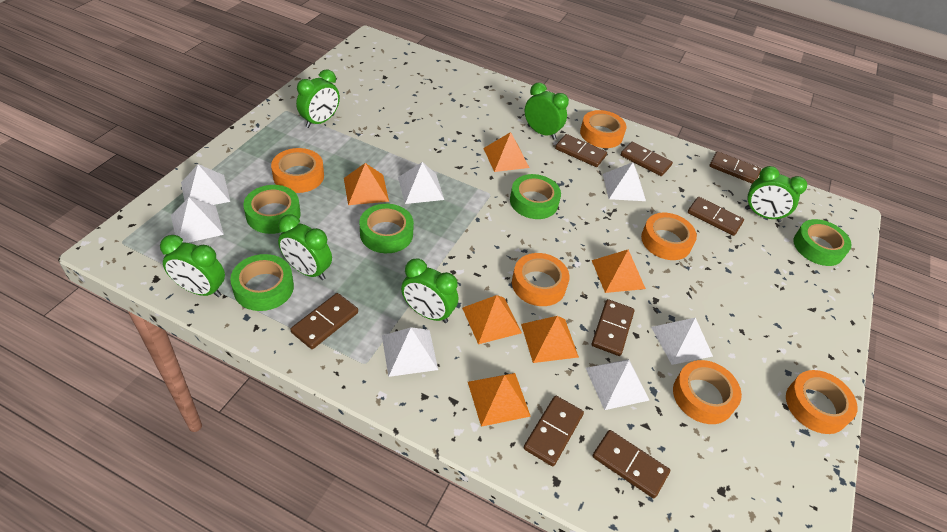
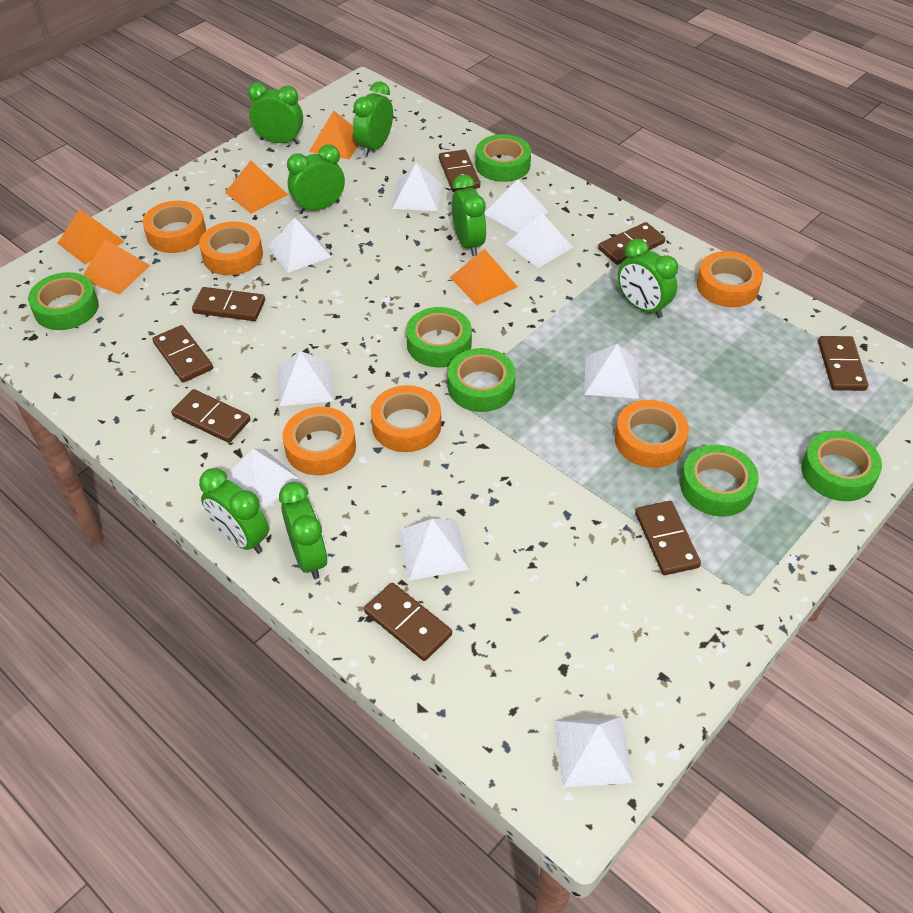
green clock: 6 -> 7
green tape: 5 -> 6
orange pyramid: 6 -> 5
white pyramid: 7 -> 9

